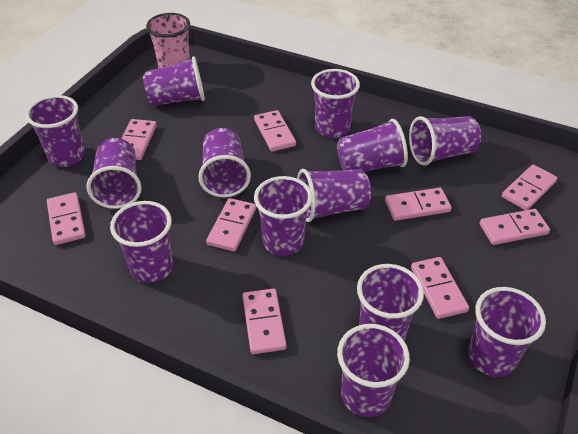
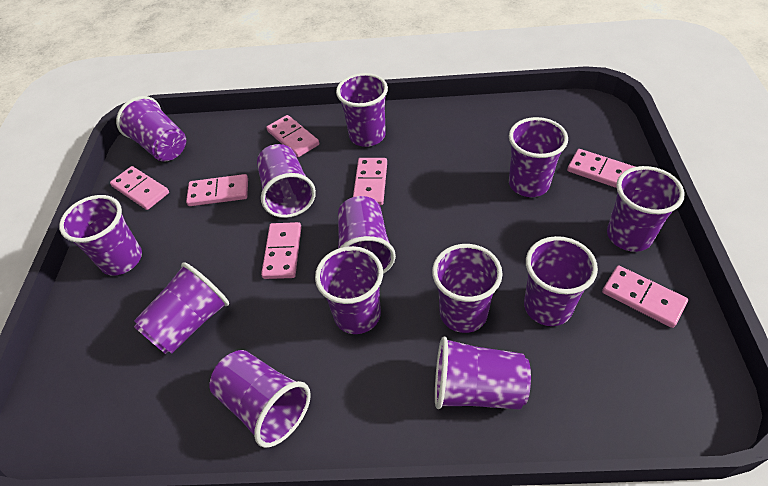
pink cup: 1 -> 0
pink domino: 9 -> 7

